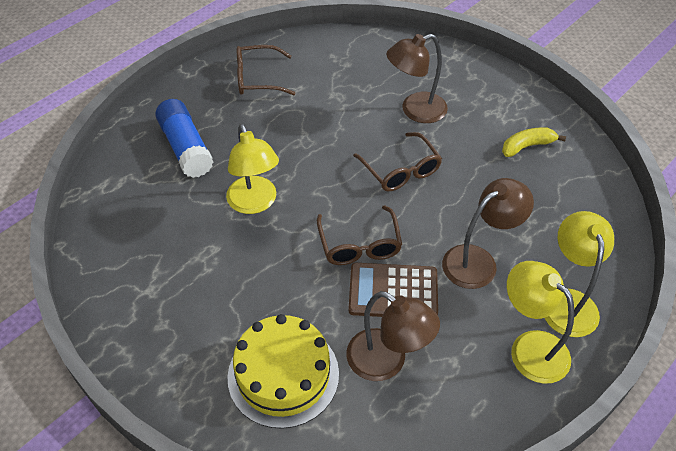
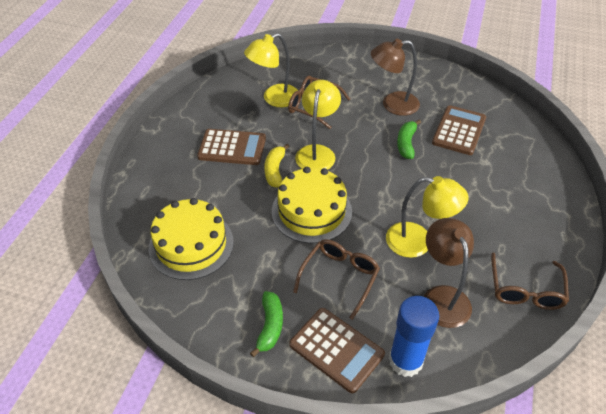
brown calculator: 1 -> 3
brown lamp: 3 -> 2
green banana: 0 -> 2
yellow cake: 1 -> 2

